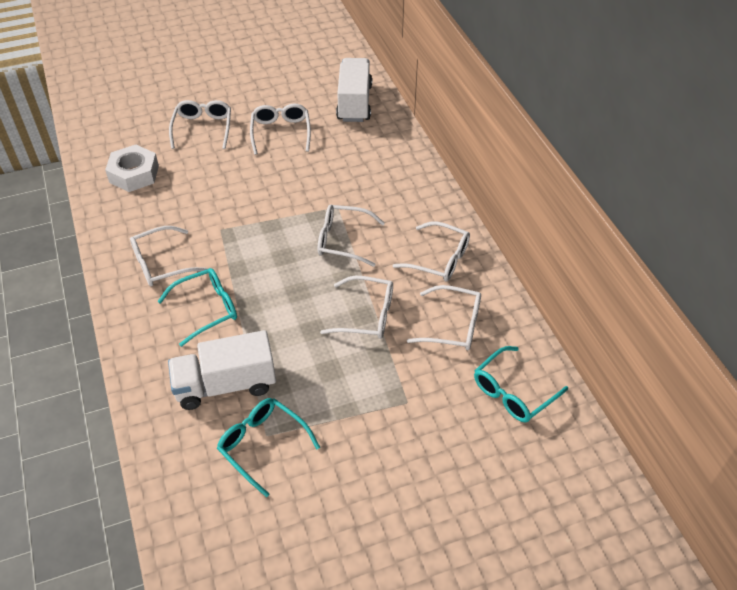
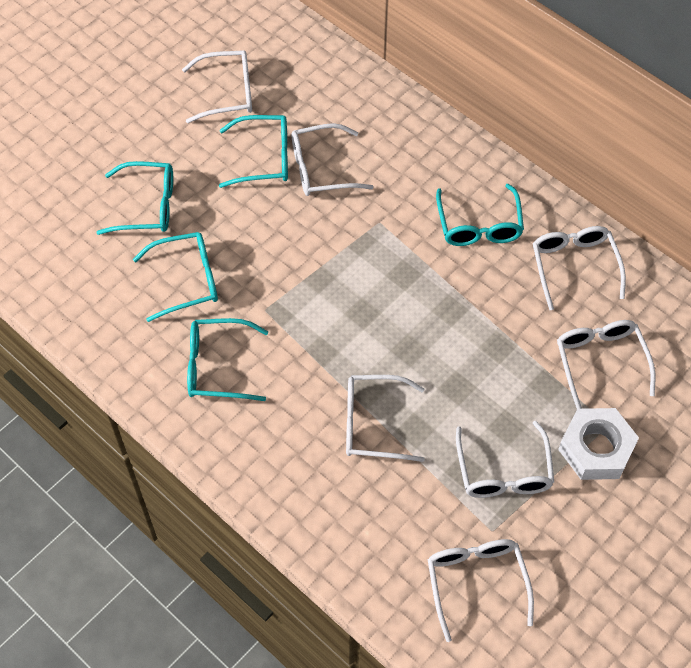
turquoise glasses: 3 -> 5
white truck: 2 -> 0

